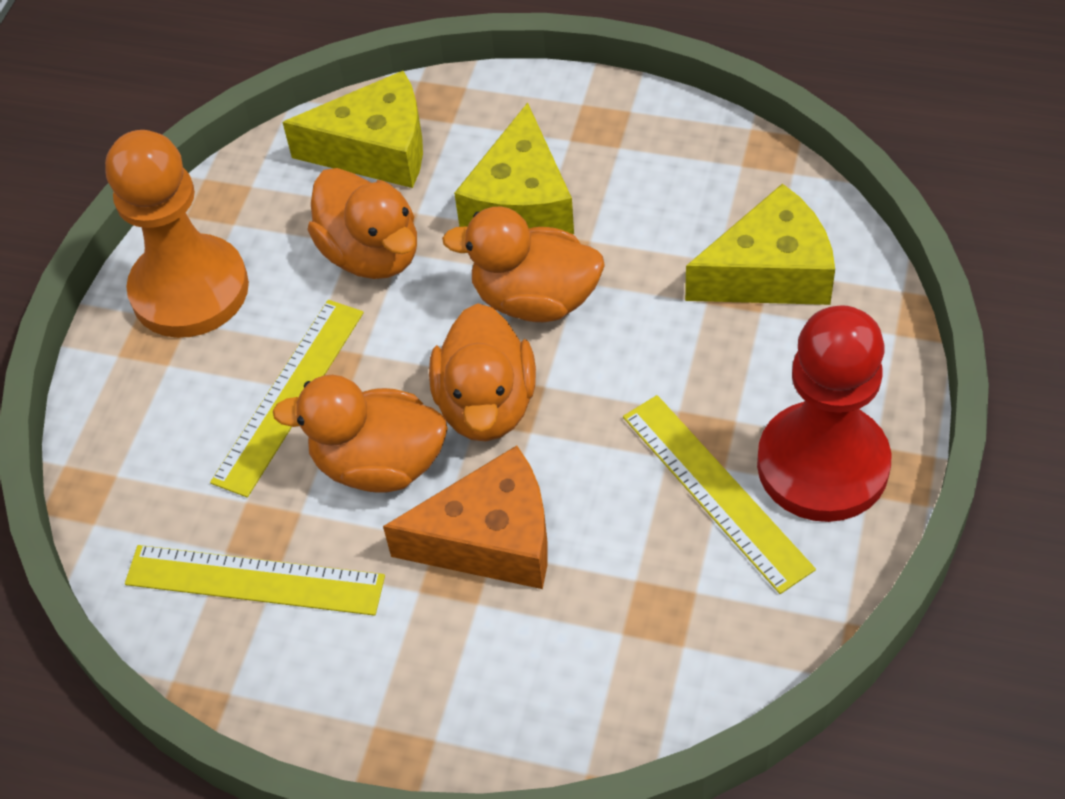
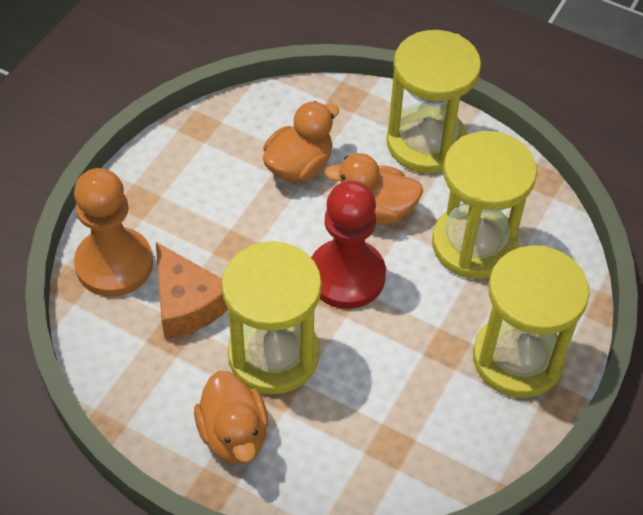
orange duck: 4 -> 3
yellow cheese: 3 -> 0
yellow hourglass: 0 -> 4
yellow ruler: 3 -> 0

